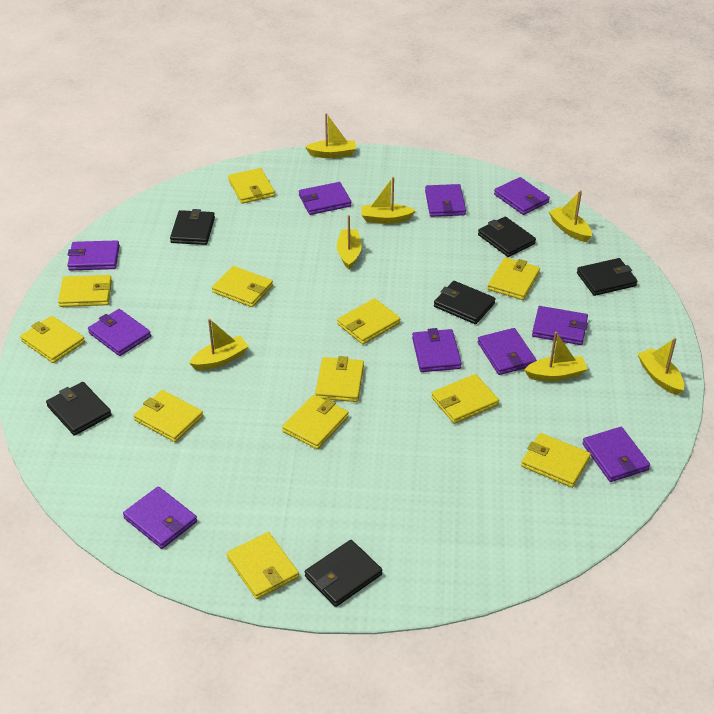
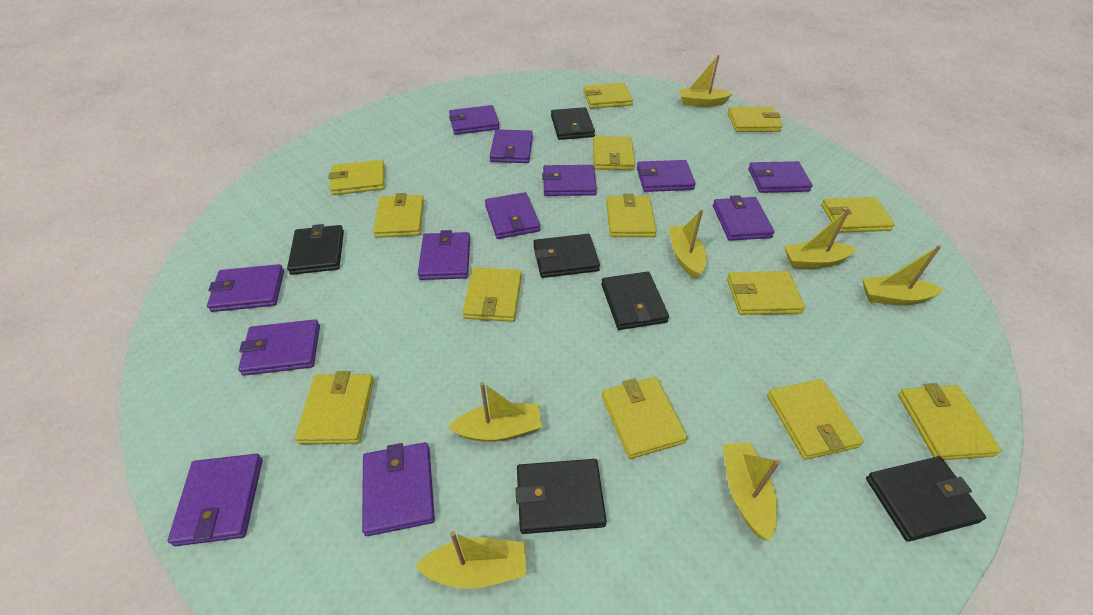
purple wallet: 10 -> 12
yellow wallet: 12 -> 13

